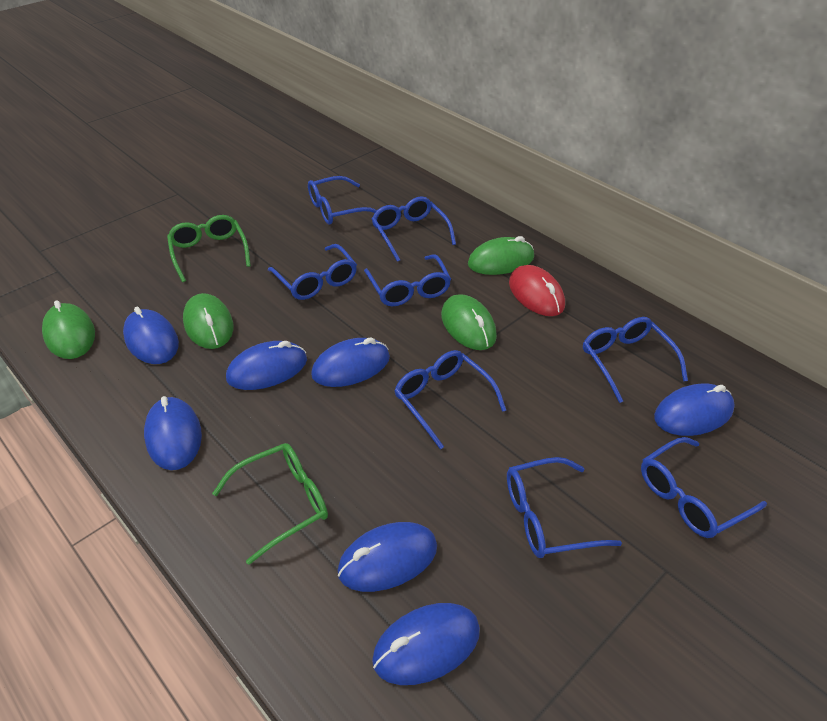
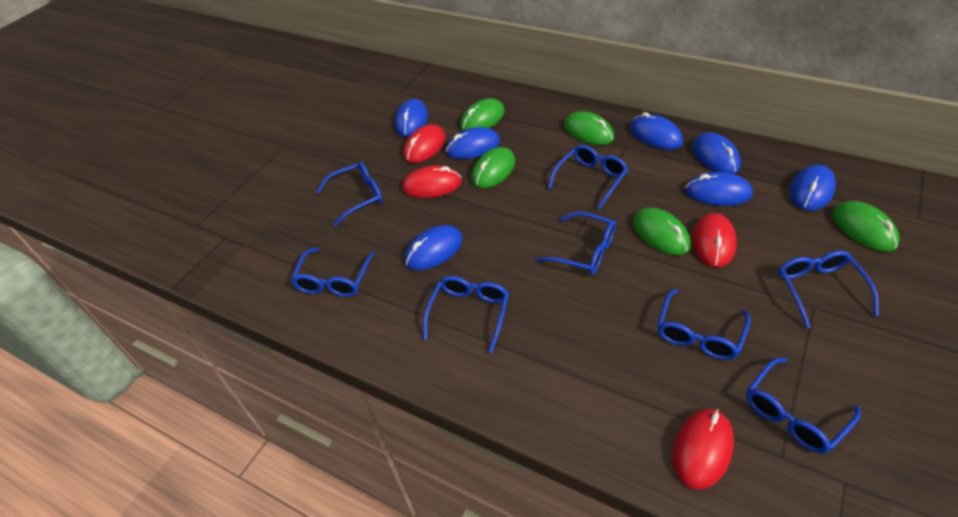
green glasses: 2 -> 0
green mouse: 4 -> 5
red mouse: 1 -> 4

